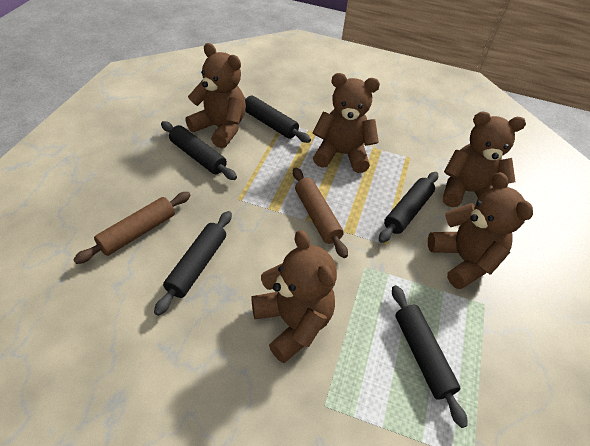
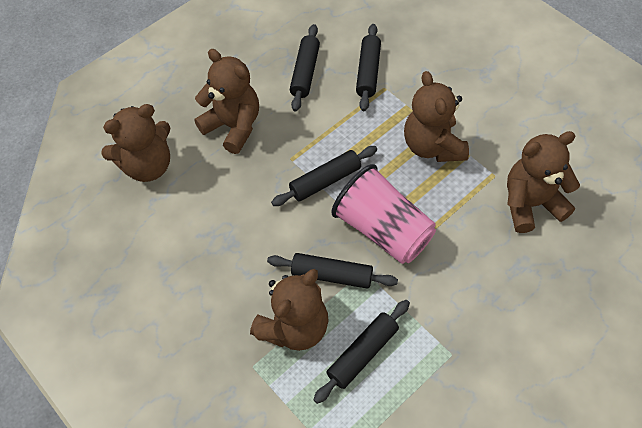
brown rolling pin: 2 -> 0
pink cup: 0 -> 1

